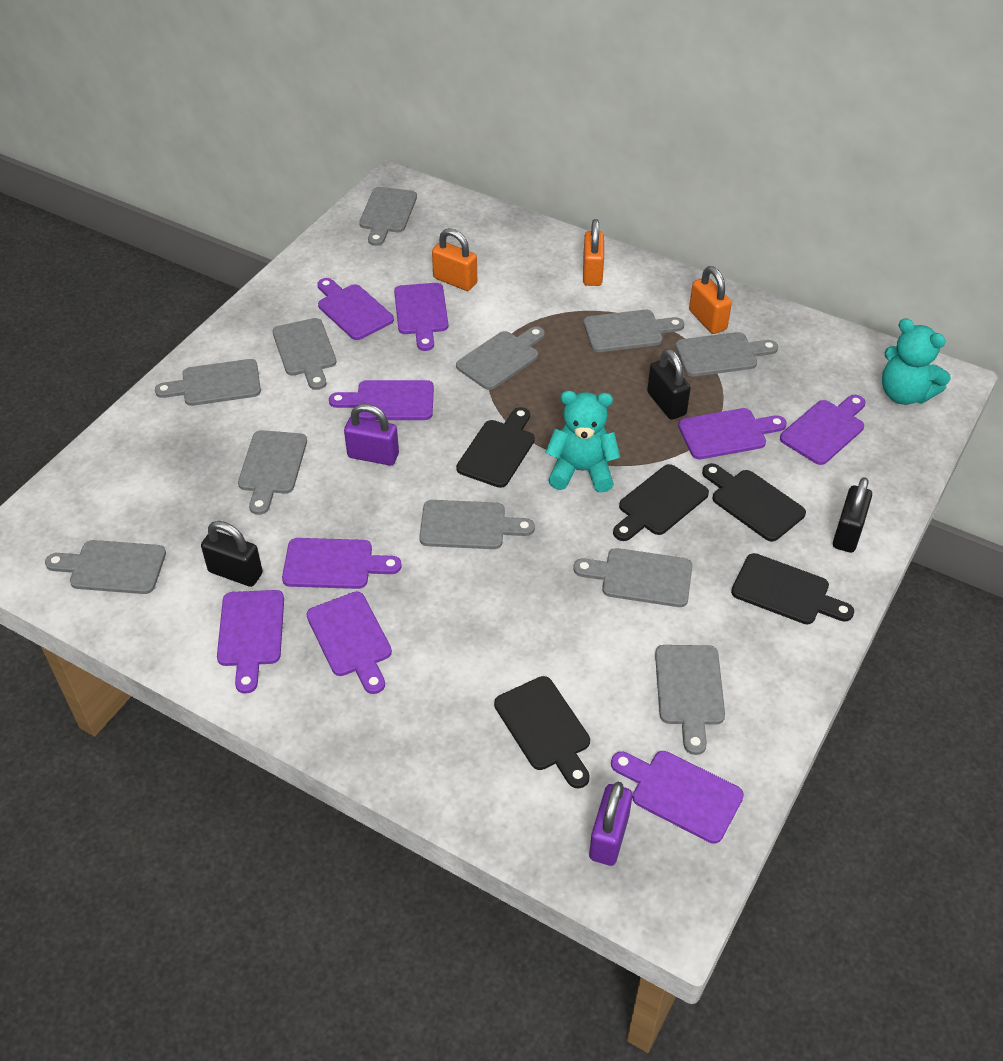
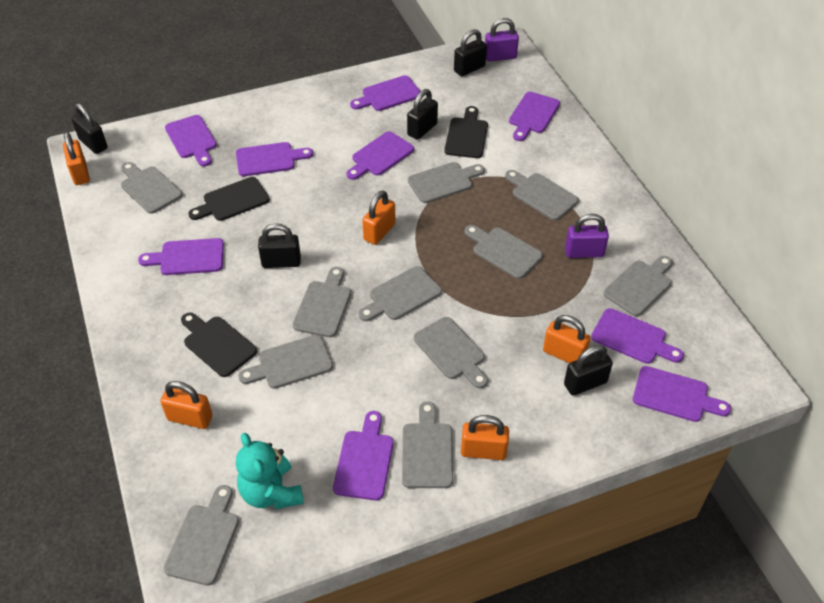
black cutting board: 5 -> 3
black padlock: 3 -> 5
orange padlock: 3 -> 5
turquoise teddy bear: 2 -> 1

